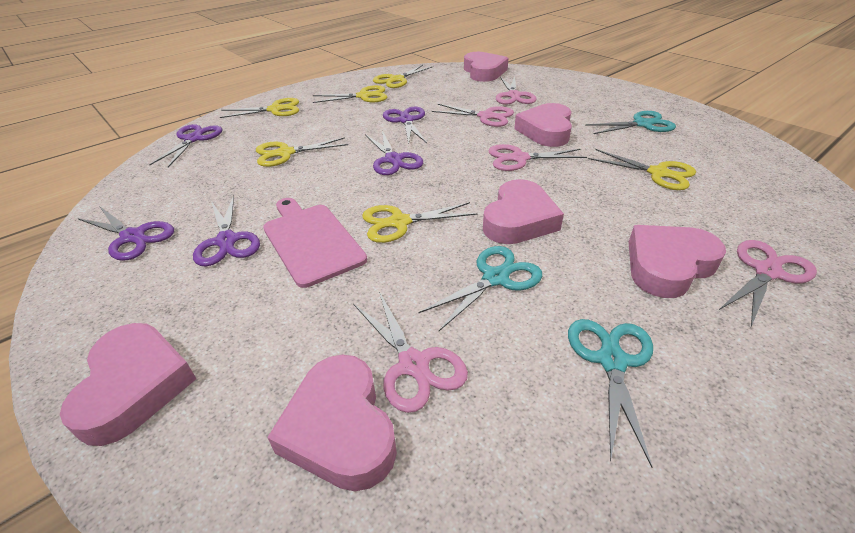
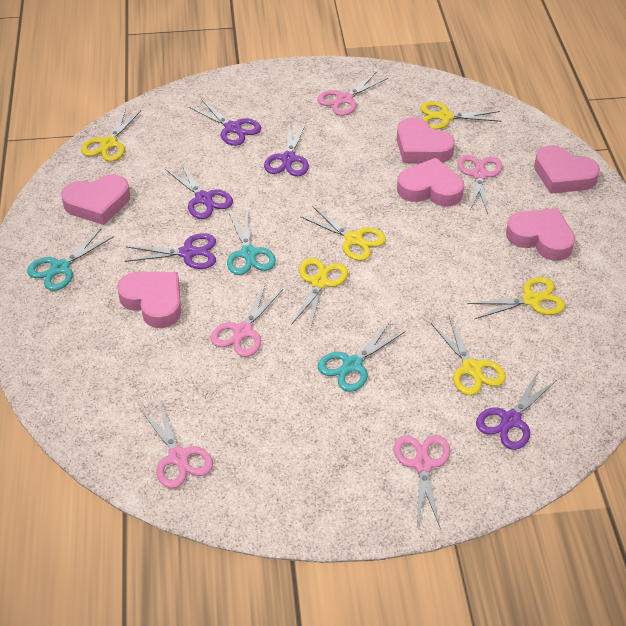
pink cutting board: 1 -> 0

